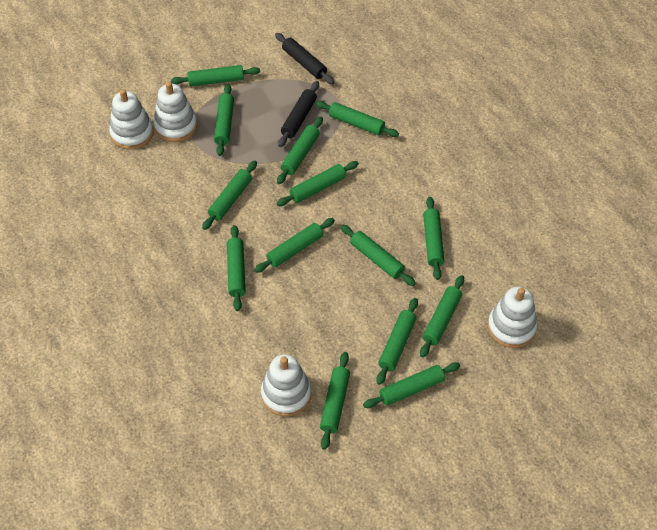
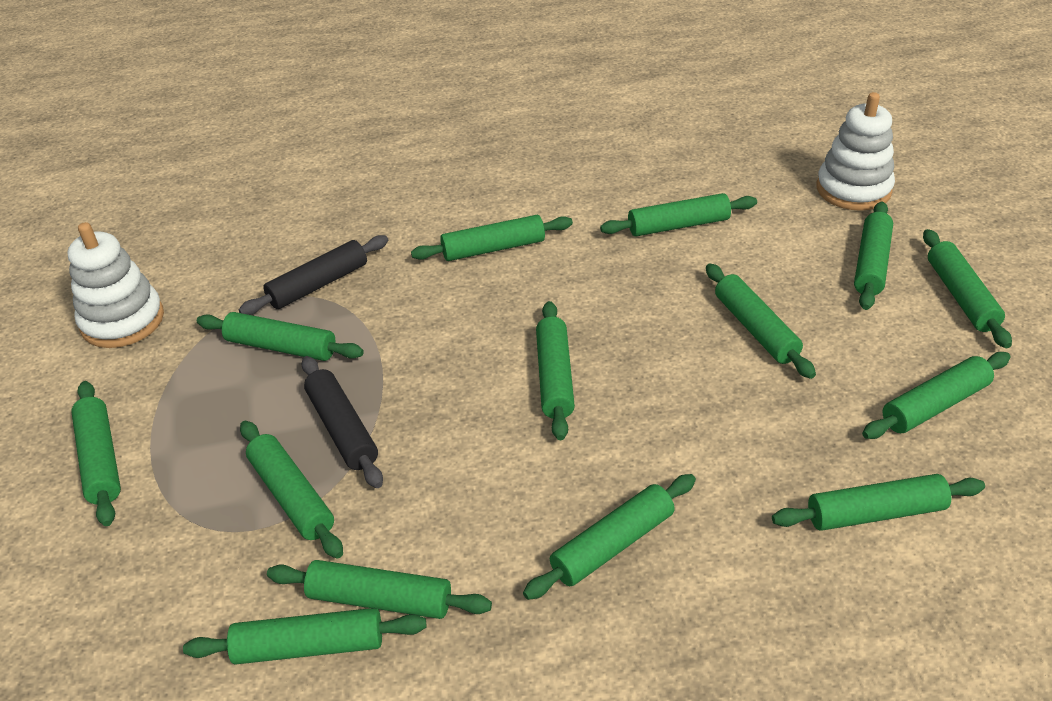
white stacking toy: 4 -> 2

